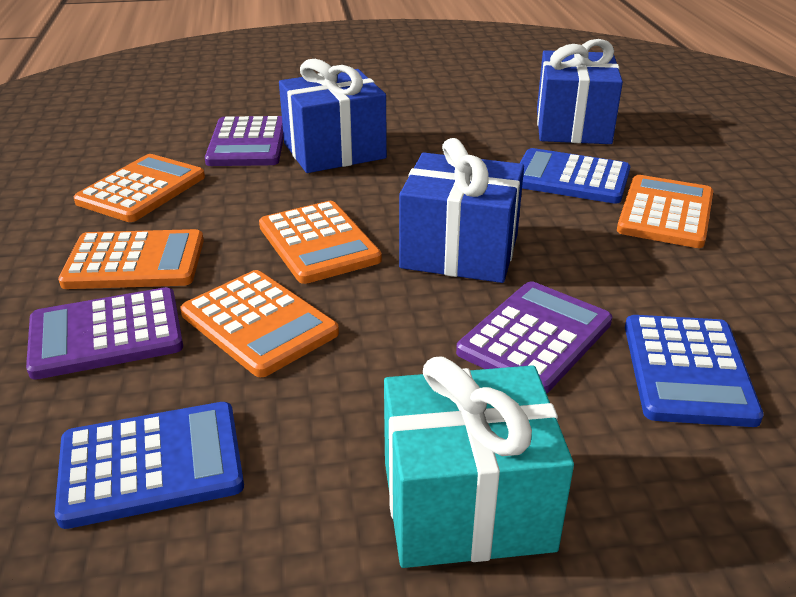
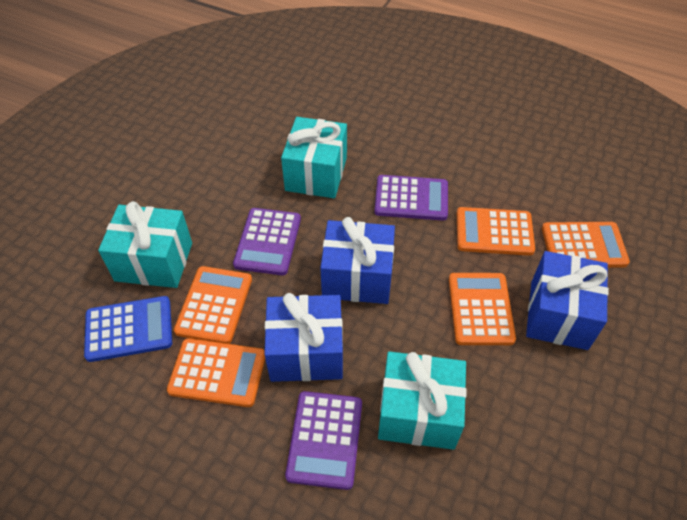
blue calculator: 3 -> 1
turquoise gift: 1 -> 3

